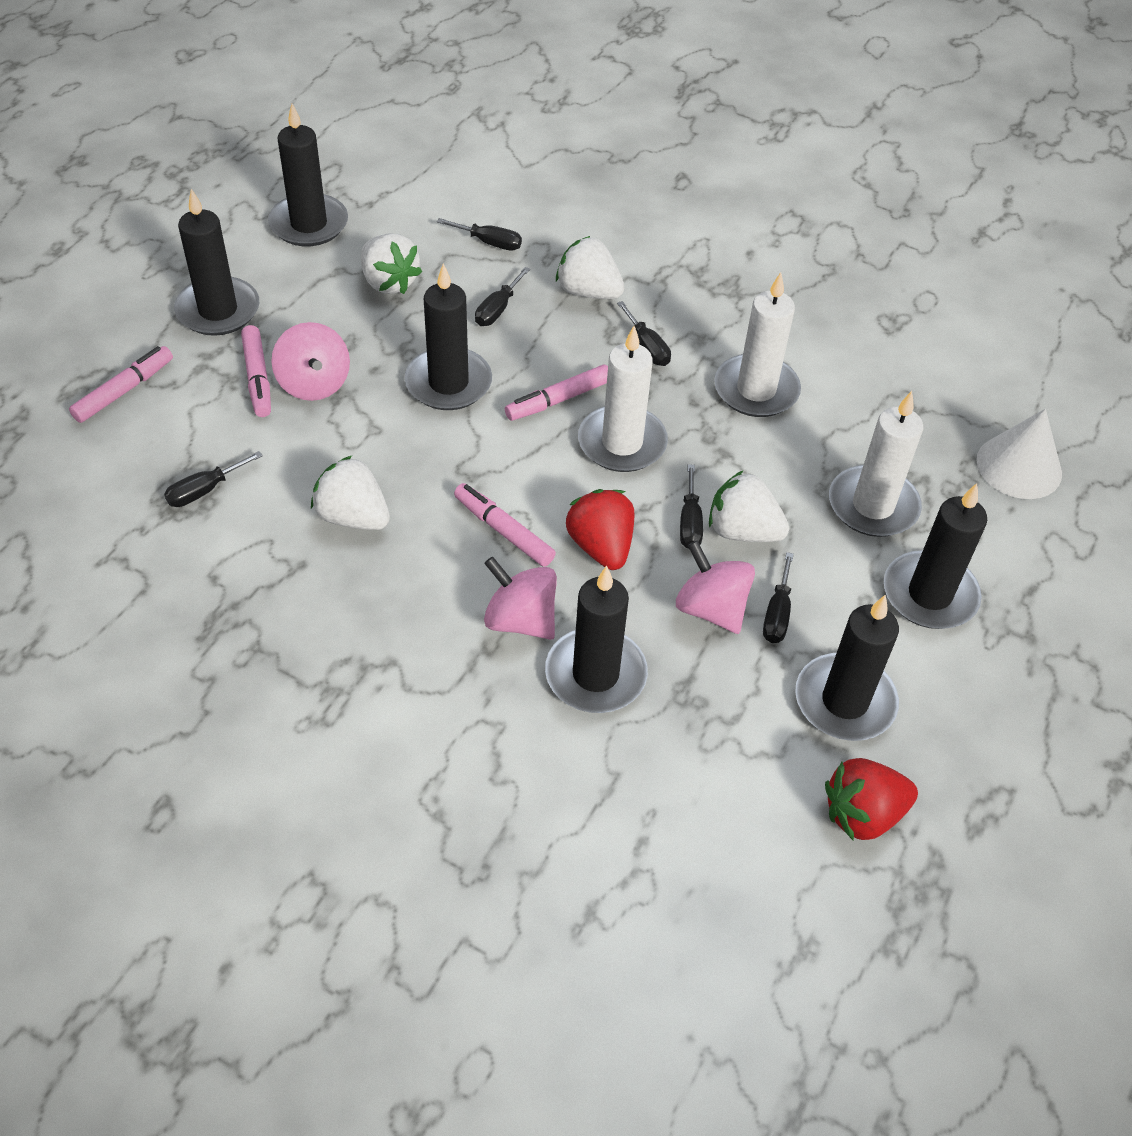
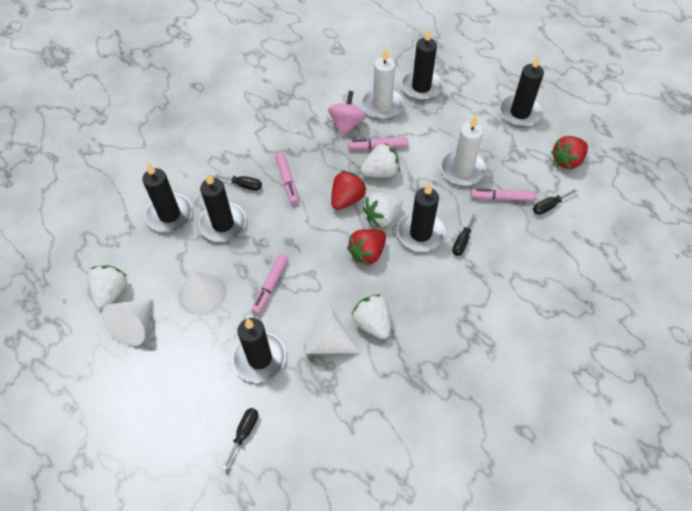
black screwdriver: 6 -> 4
pink spinning top: 3 -> 1
red strawberry: 2 -> 3
white candle: 3 -> 2
white cone: 1 -> 3

